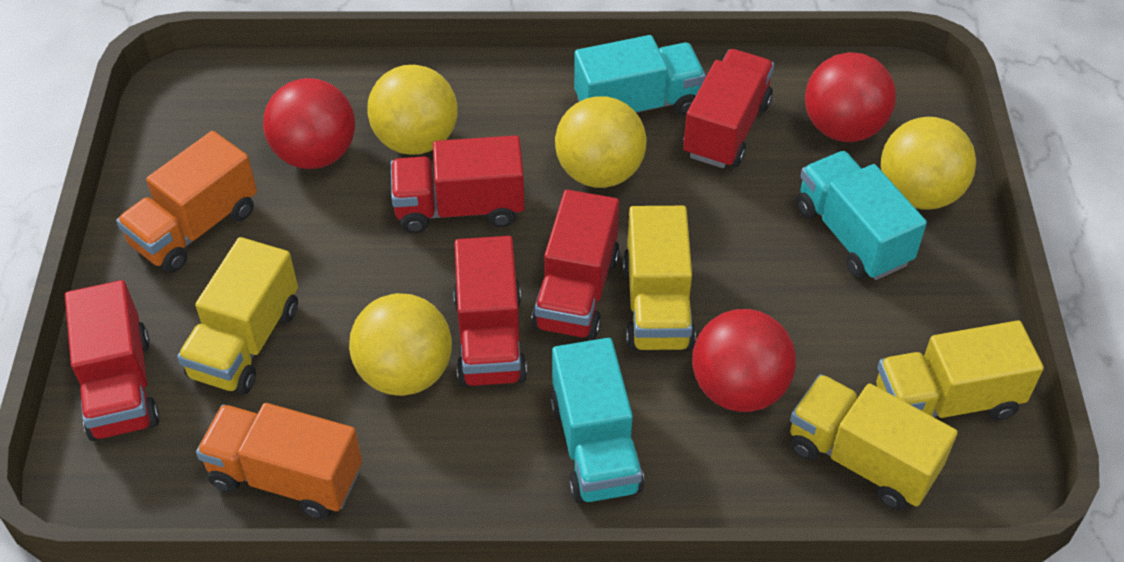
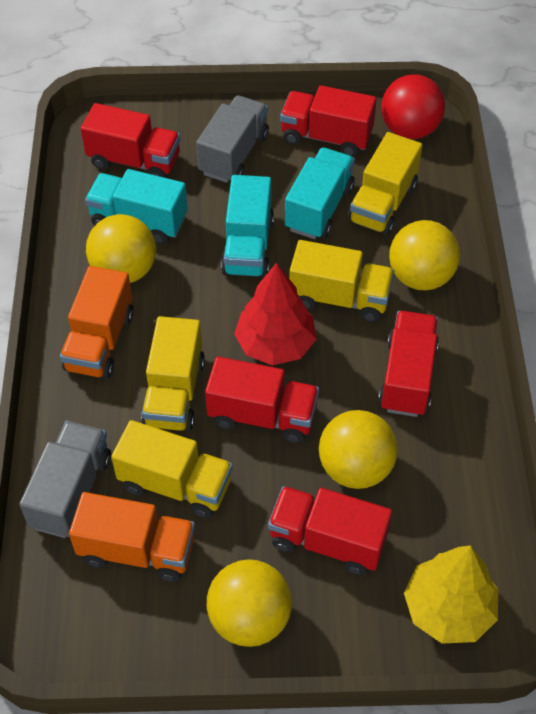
grey truck: 0 -> 2
red ball: 3 -> 1
red tree: 0 -> 1
yellow tree: 0 -> 1

